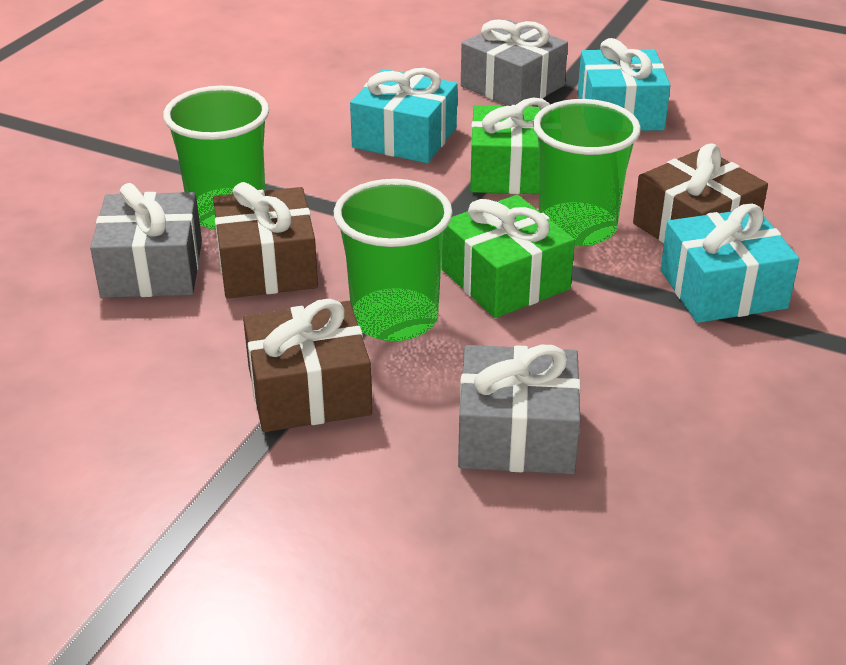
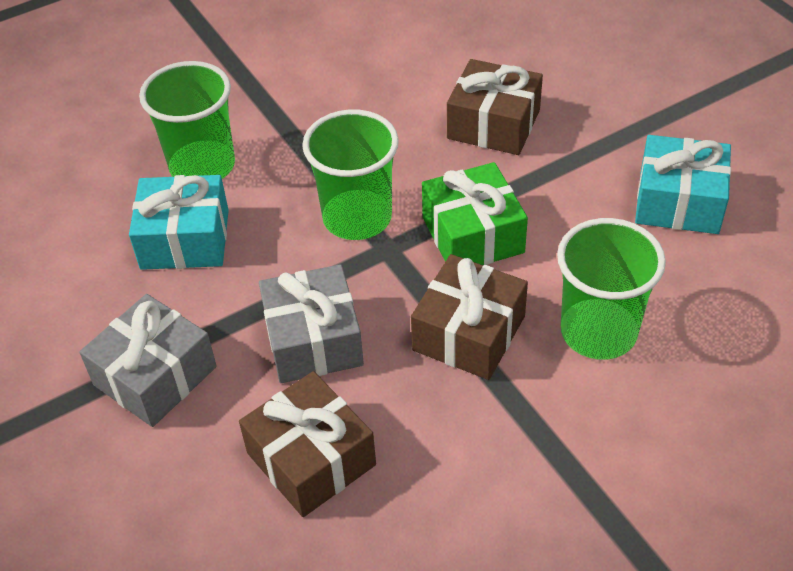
green gift: 2 -> 1
grey gift: 3 -> 2
turquoise gift: 3 -> 2

